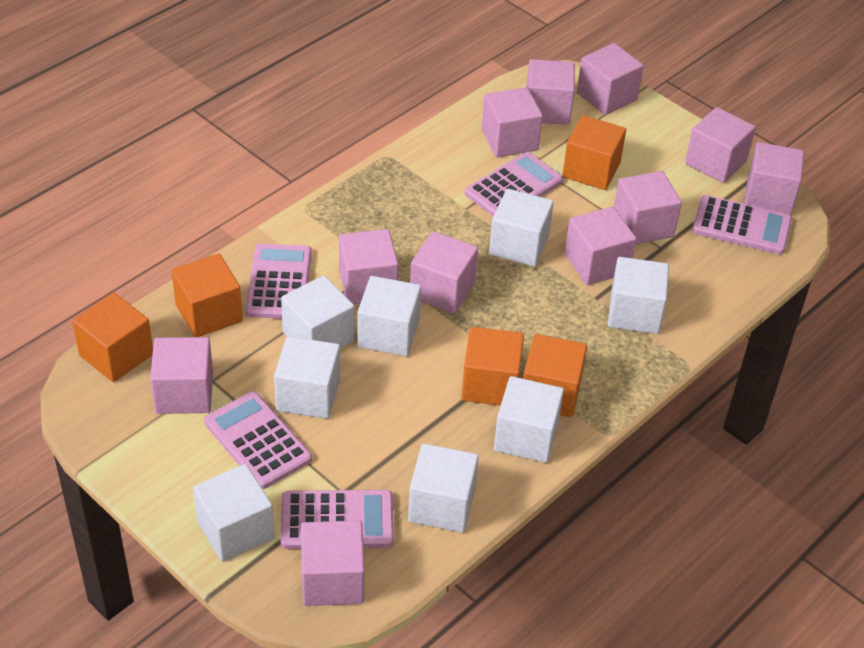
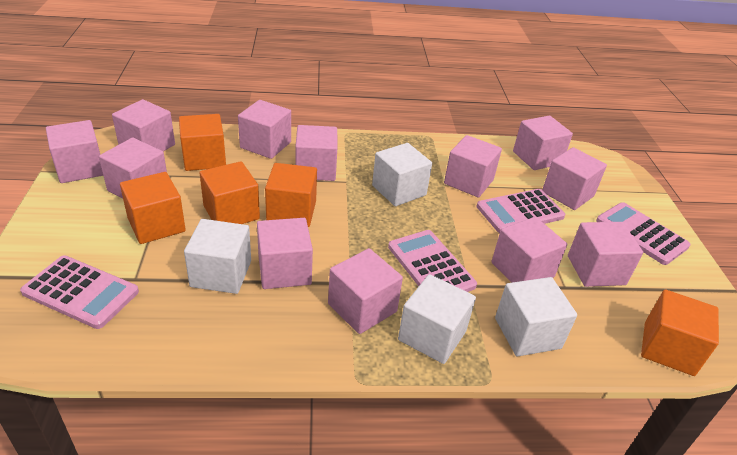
pink calculator: 5 -> 4
pink cube: 11 -> 12
white cube: 8 -> 4

